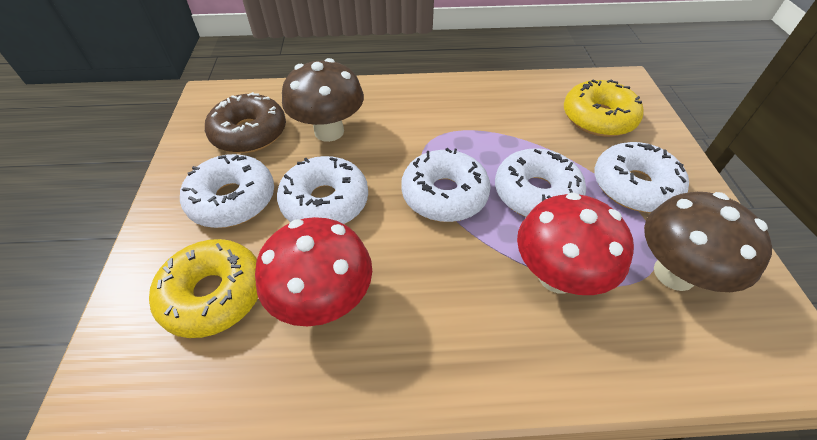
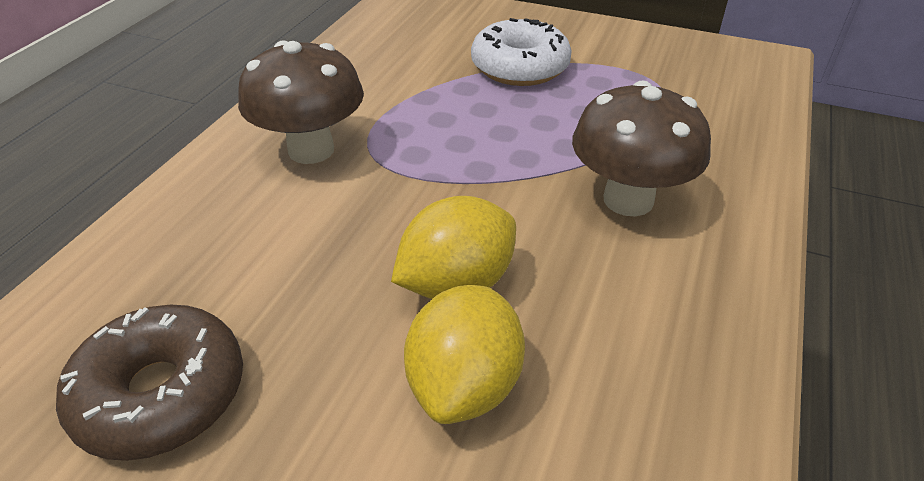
red mushroom: 2 -> 0
white donut: 5 -> 1
yellow donut: 2 -> 0
yellow lemon: 0 -> 2

